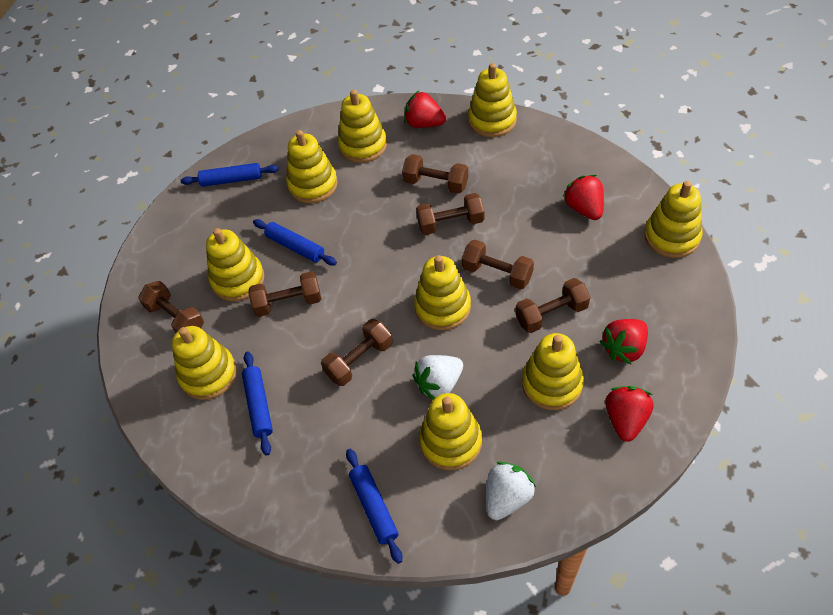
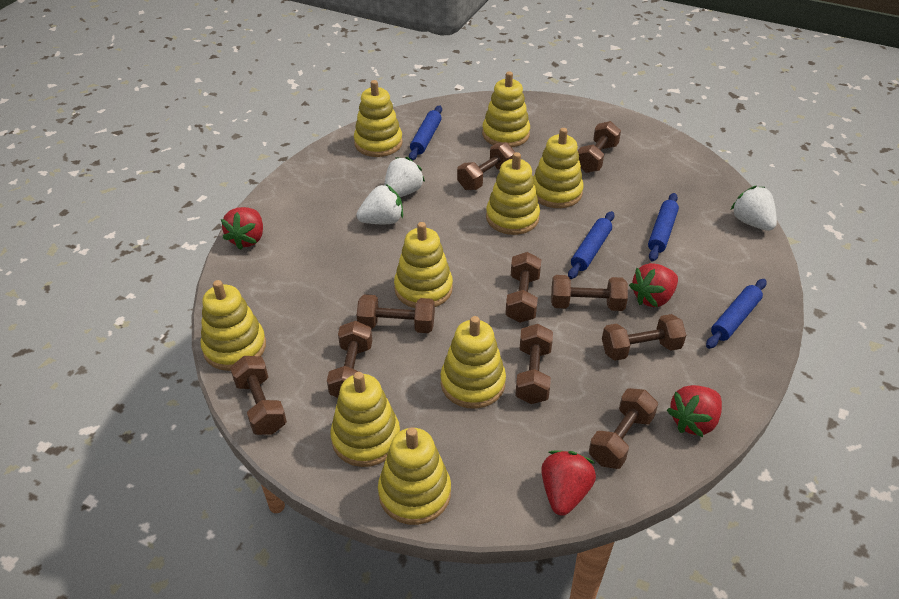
brown dumbbell: 7 -> 10
white strawberry: 2 -> 3

